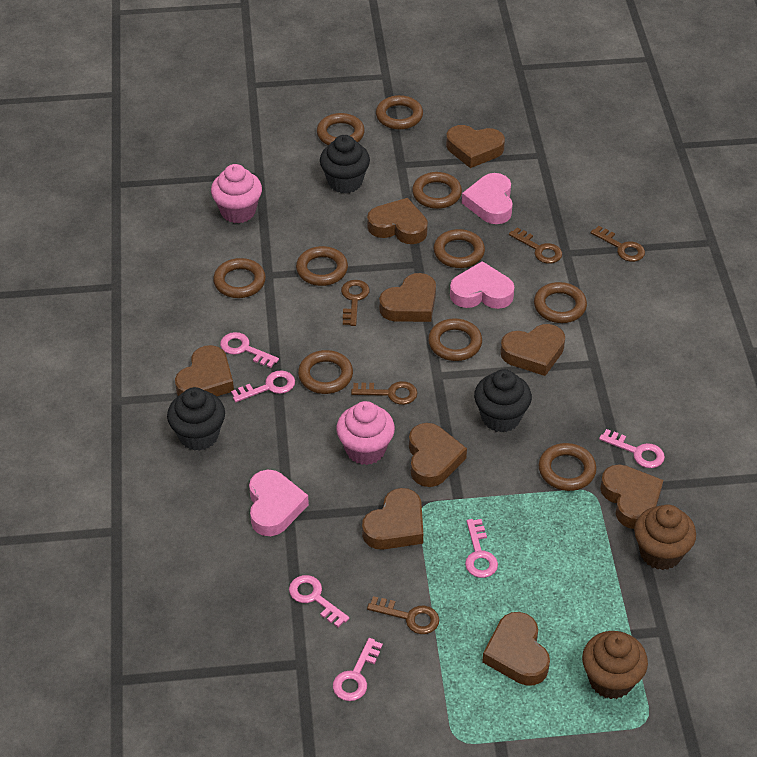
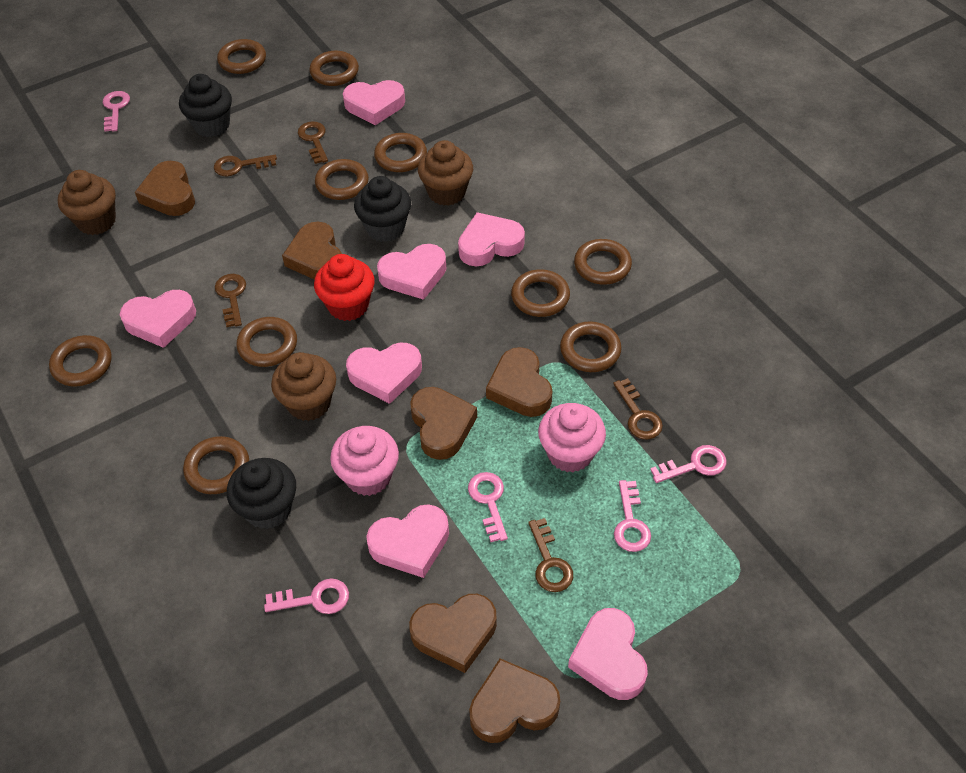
brown cupcake: 2 -> 3
brown heart: 9 -> 6
pink heart: 3 -> 7
pink key: 6 -> 5
red cupcake: 0 -> 1

